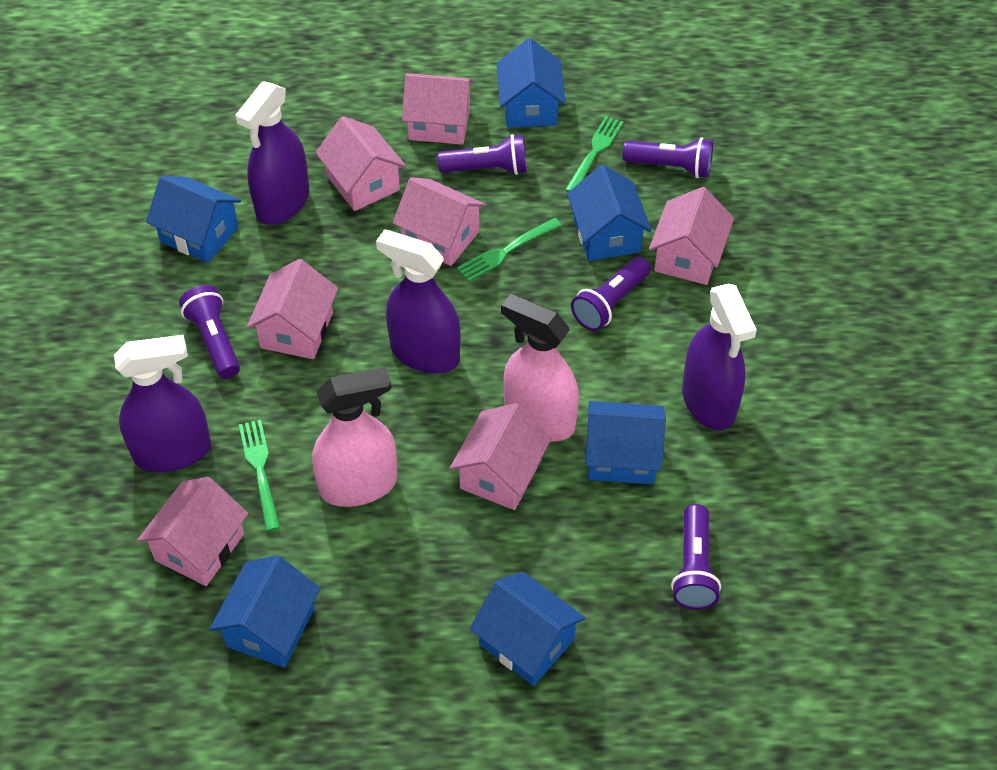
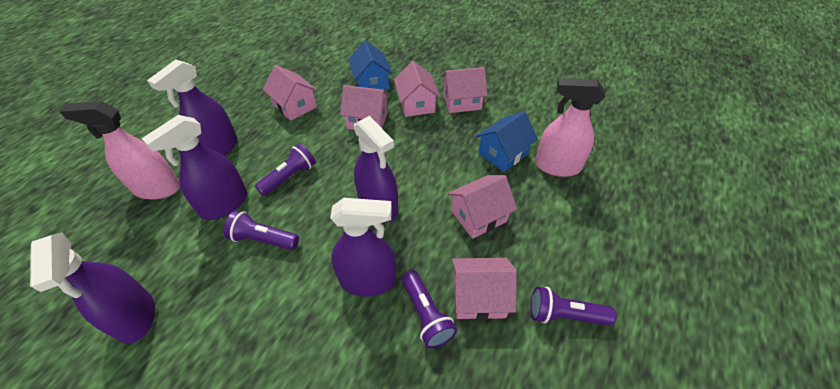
blue house: 6 -> 2
green fork: 3 -> 0
pink house: 7 -> 6
purple flashlight: 5 -> 4
purple spray bottle: 4 -> 5

